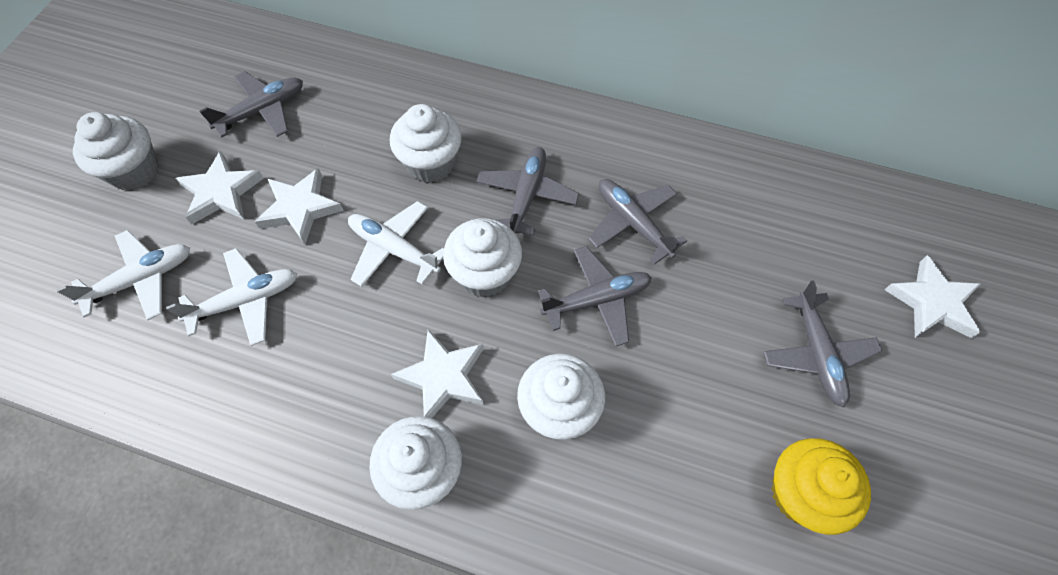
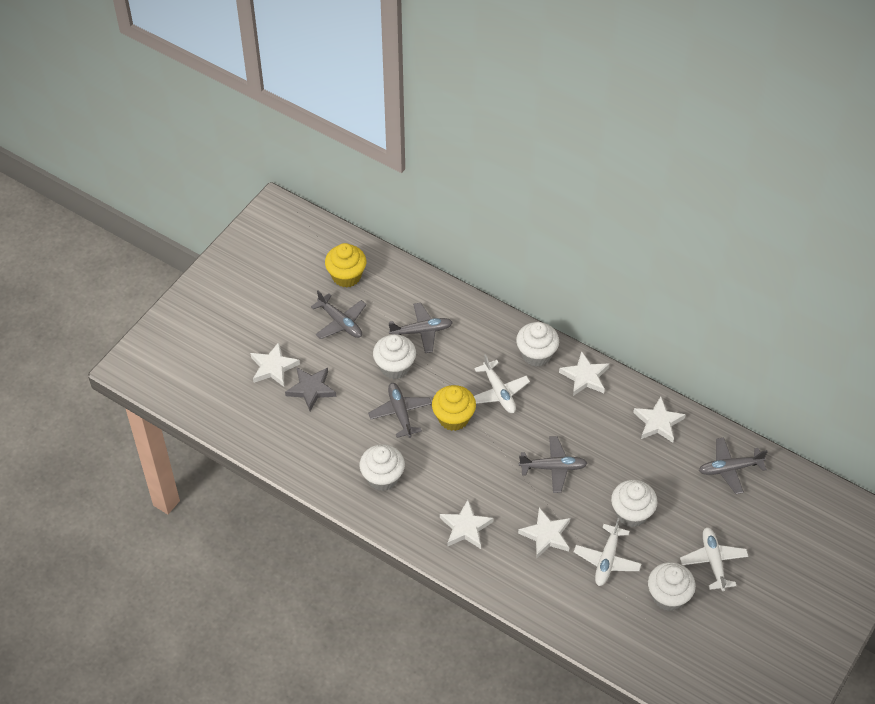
grey star: 0 -> 1
white star: 4 -> 5
yellow cupcake: 1 -> 2

